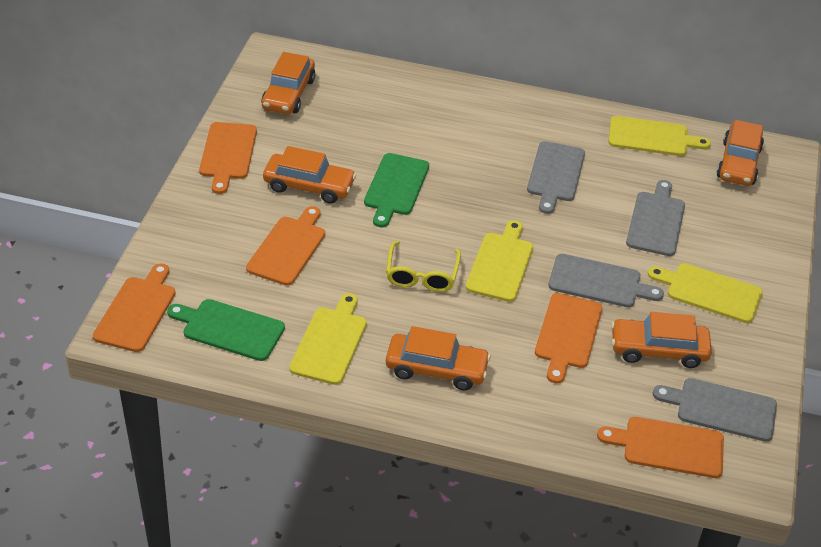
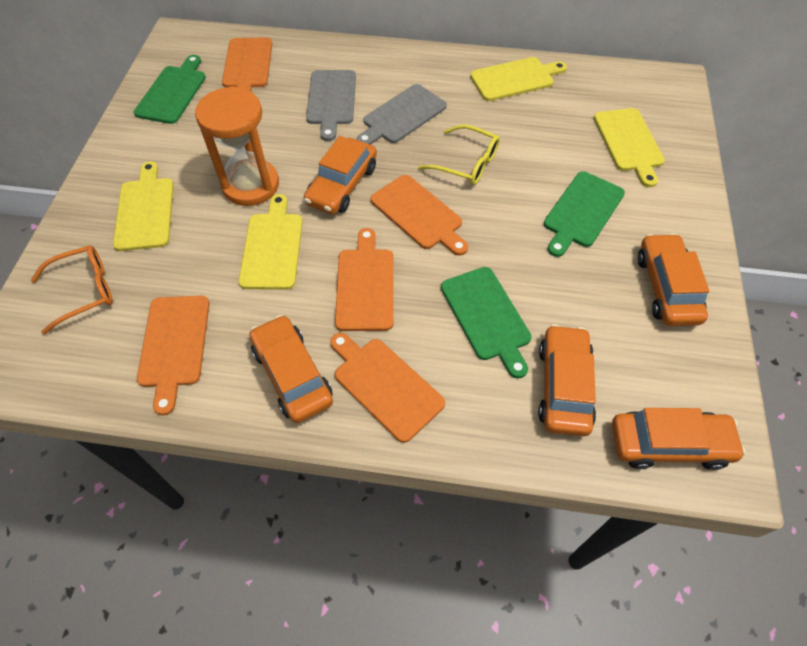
green cutting board: 2 -> 3
grey cutting board: 4 -> 2
orange glasses: 0 -> 1
orange hourglass: 0 -> 1

